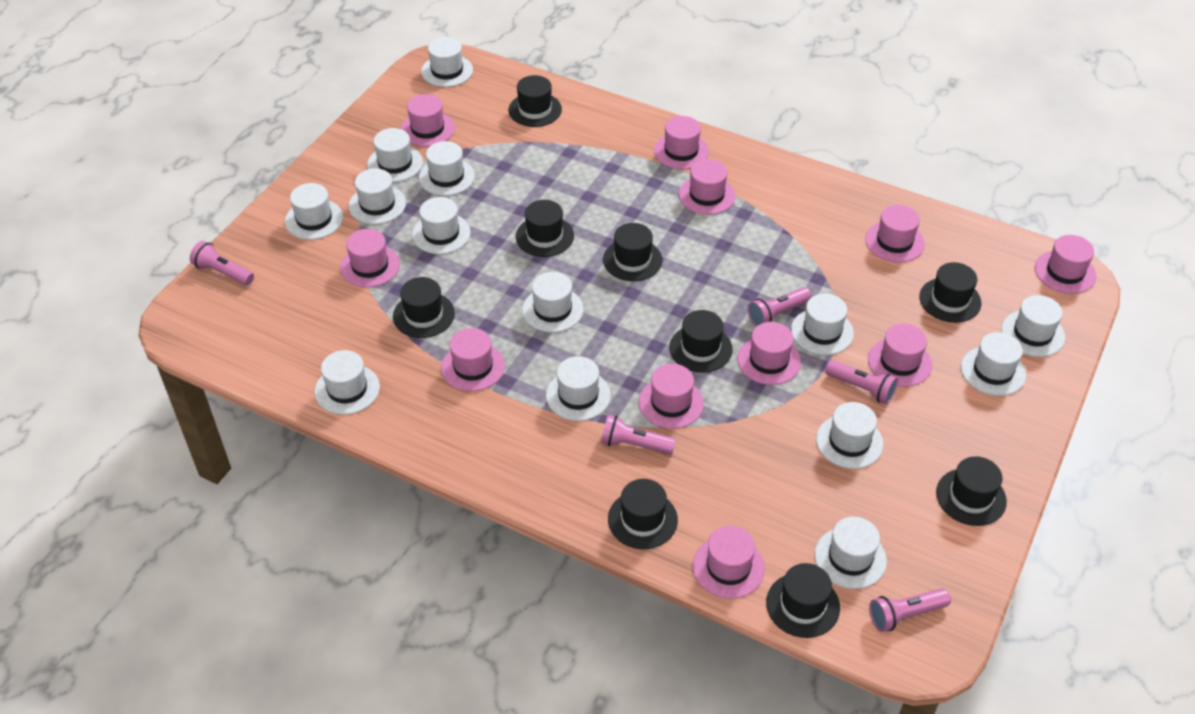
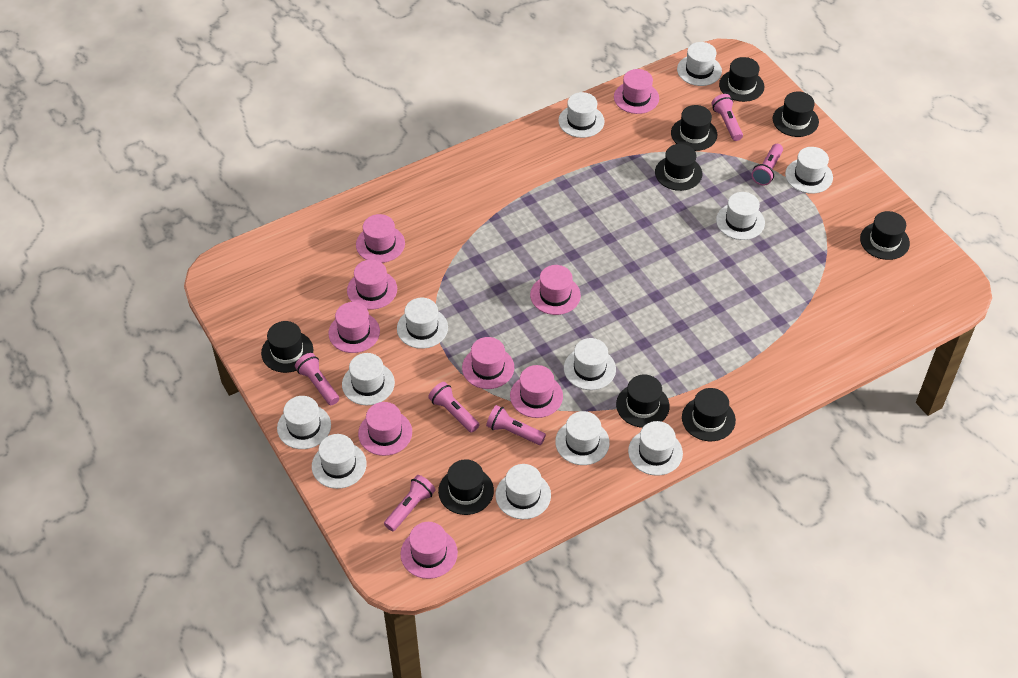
pink flashlight: 5 -> 6
pink hat: 11 -> 9
white hat: 14 -> 12

